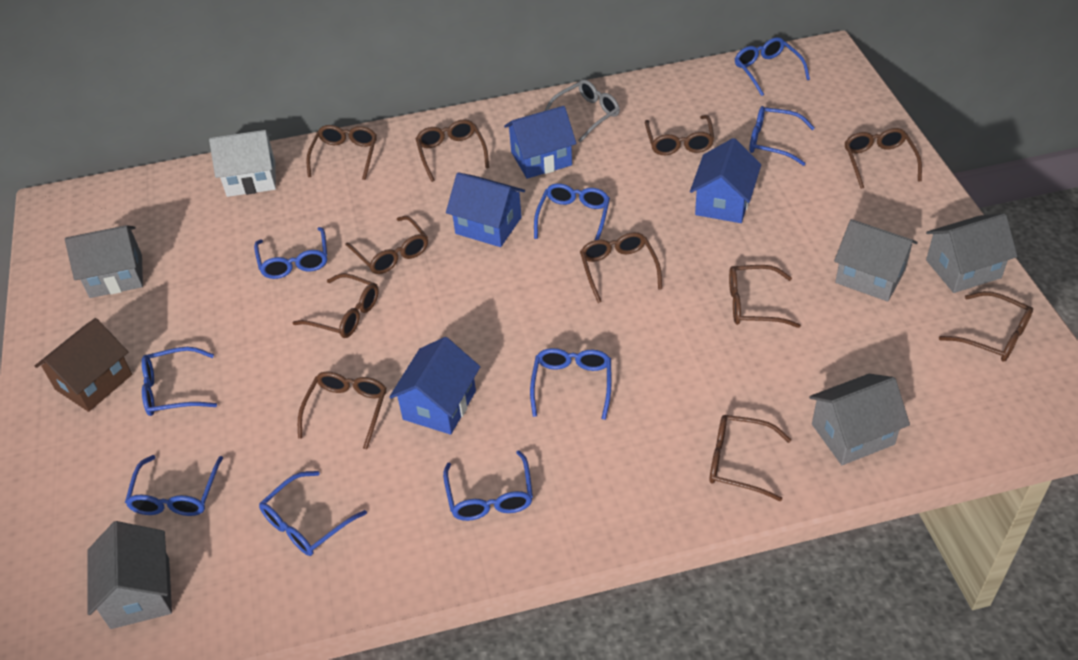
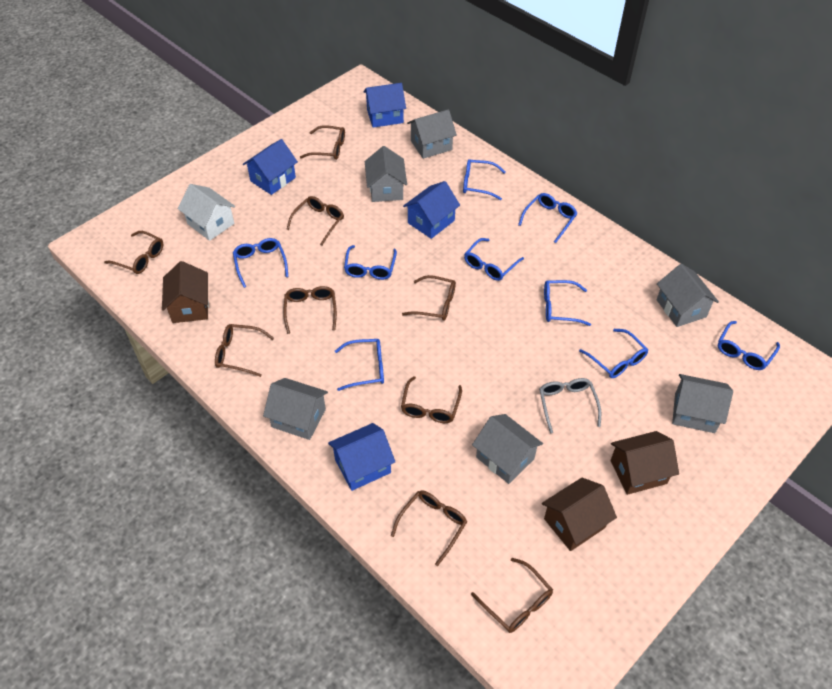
brown glasses: 11 -> 9
brown house: 1 -> 3
grey house: 5 -> 6

